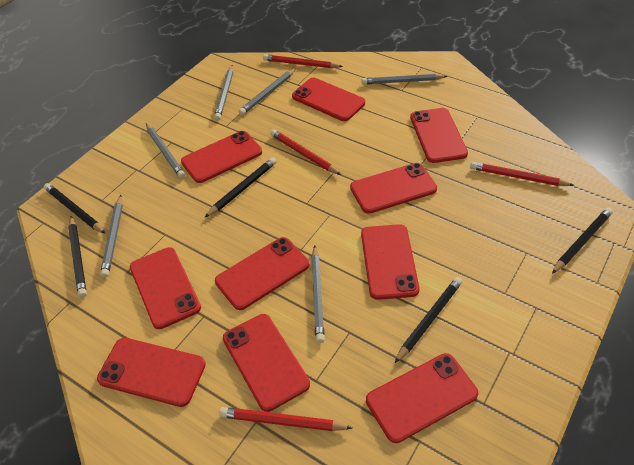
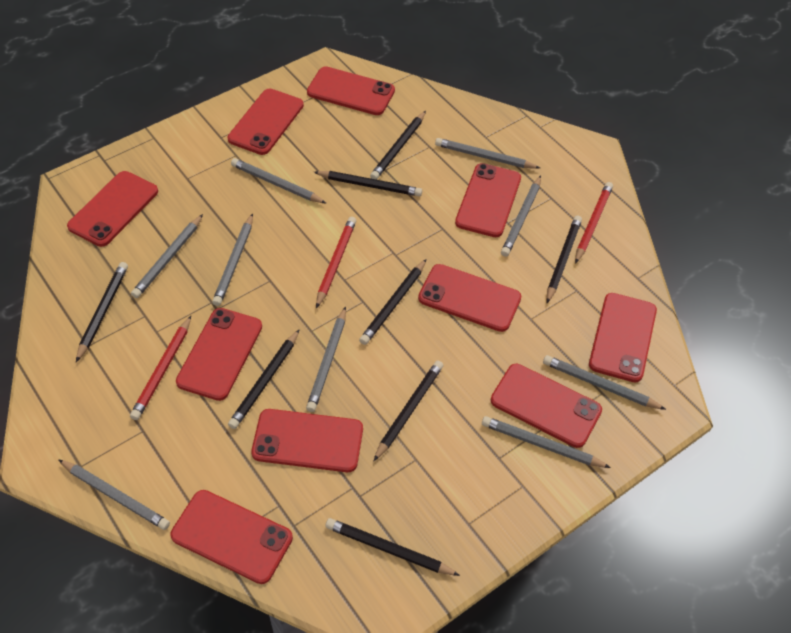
black pencil: 5 -> 8
grey pencil: 6 -> 9
red pencil: 4 -> 3

